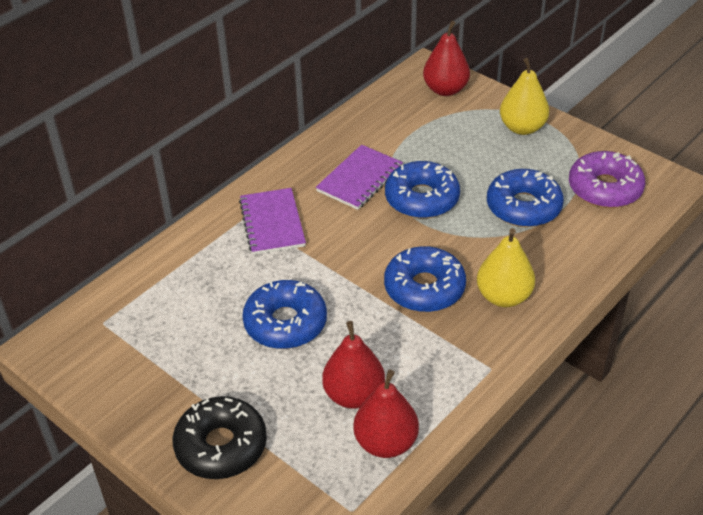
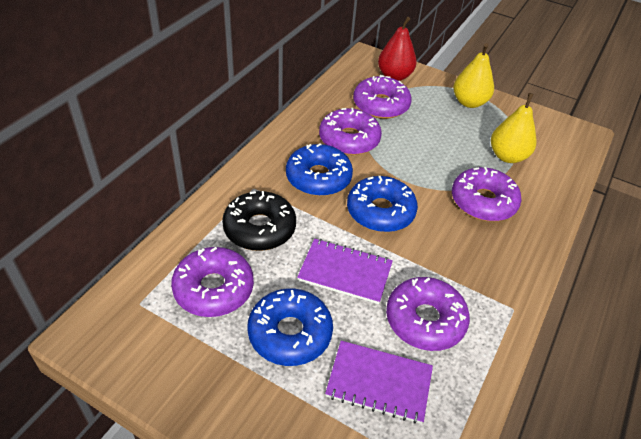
blue donut: 4 -> 3
purple donut: 1 -> 5
red pear: 3 -> 1

